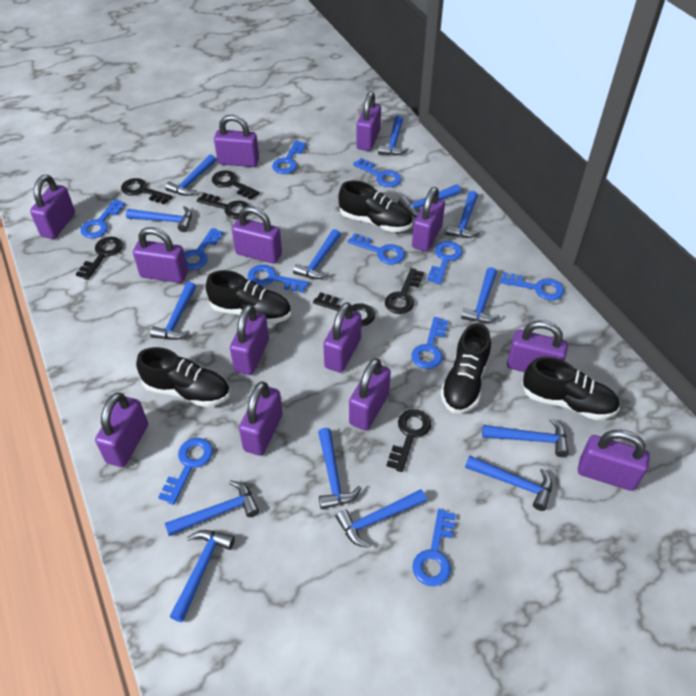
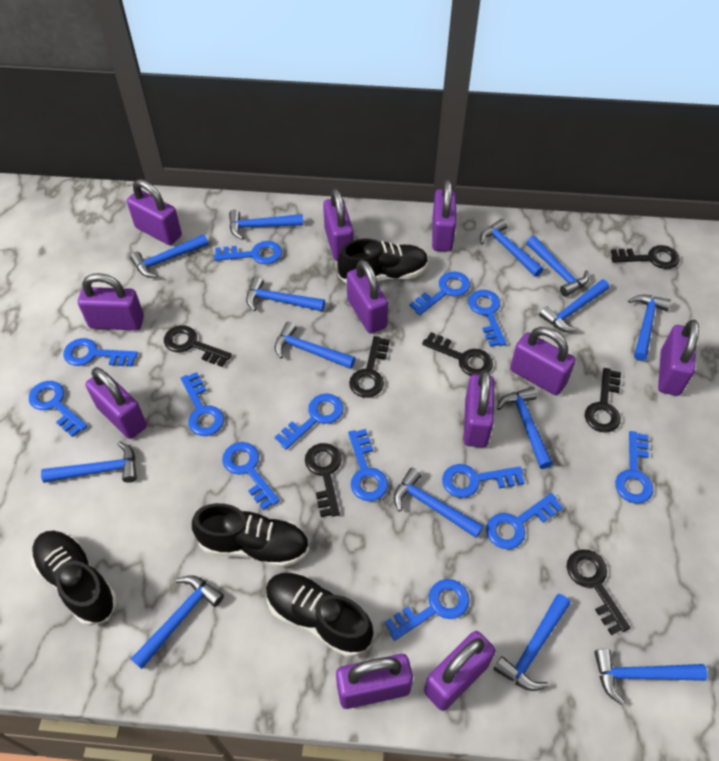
black shoe: 5 -> 4
blue key: 11 -> 13
purple padlock: 13 -> 11

